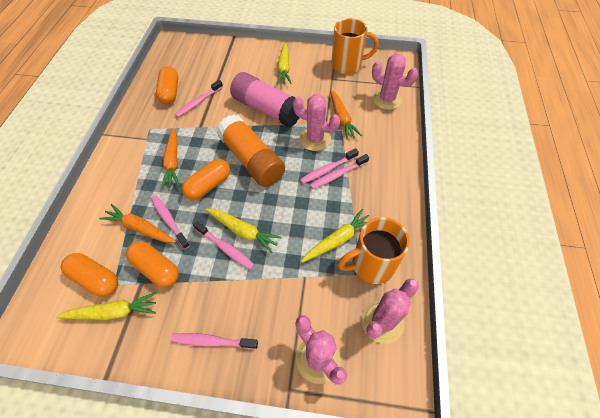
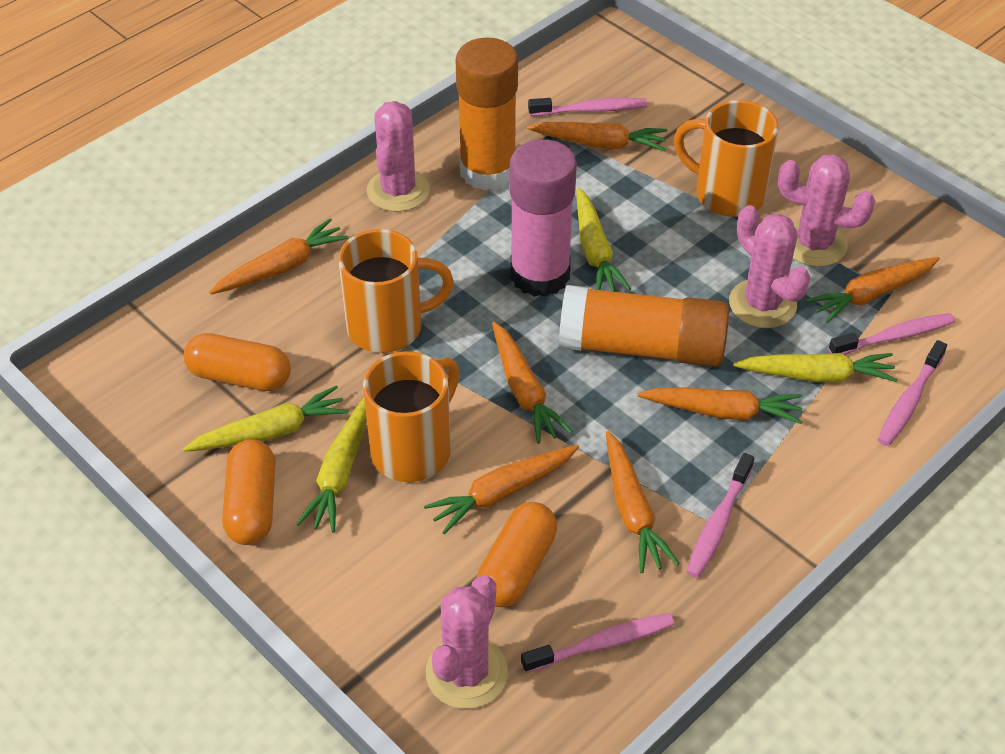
orange capsule: 4 -> 3
orange carrot: 3 -> 7
orange glue stick: 1 -> 2
orange mug: 2 -> 3
pink toothbrush: 6 -> 5

